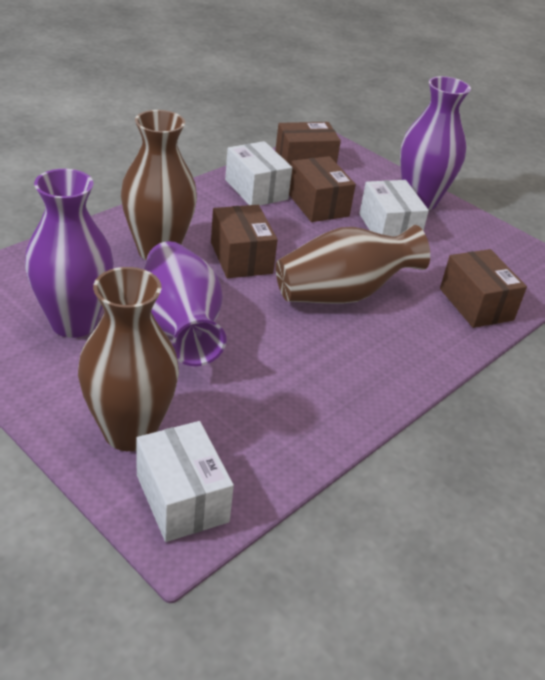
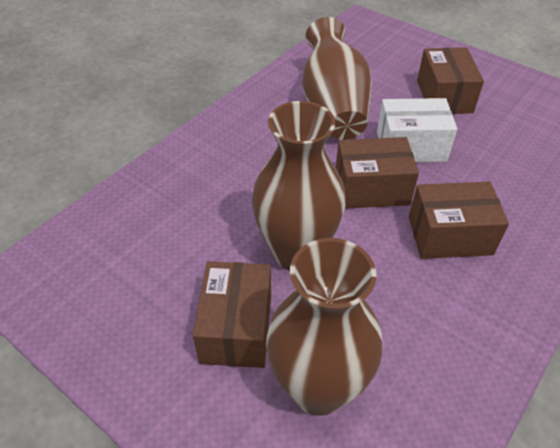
purple vase: 3 -> 0
white box: 3 -> 1

